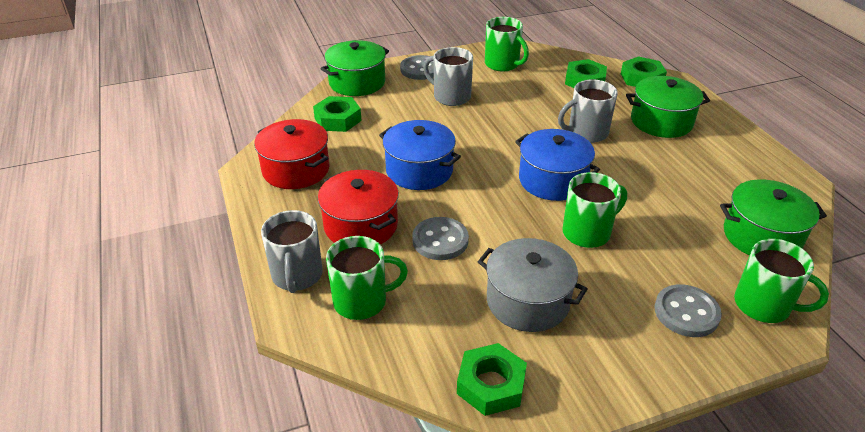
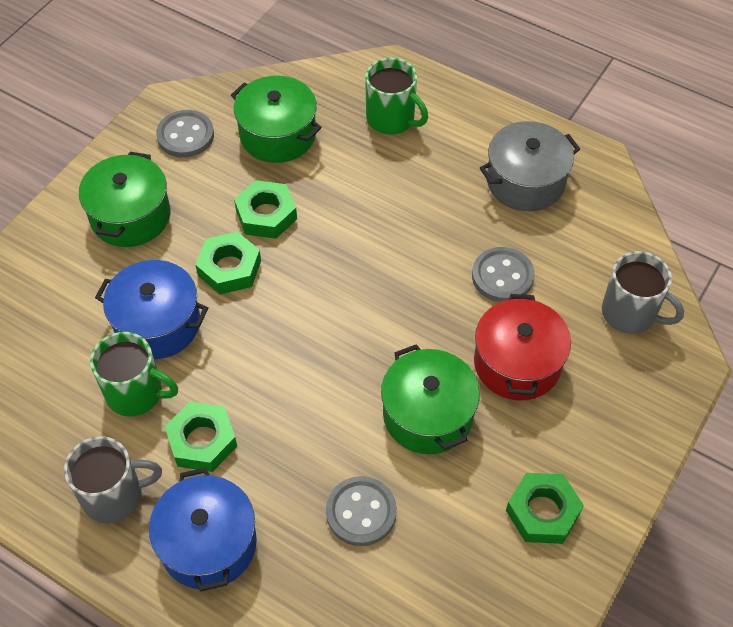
green mug: 4 -> 2
grey mug: 3 -> 2
red pot: 2 -> 1

